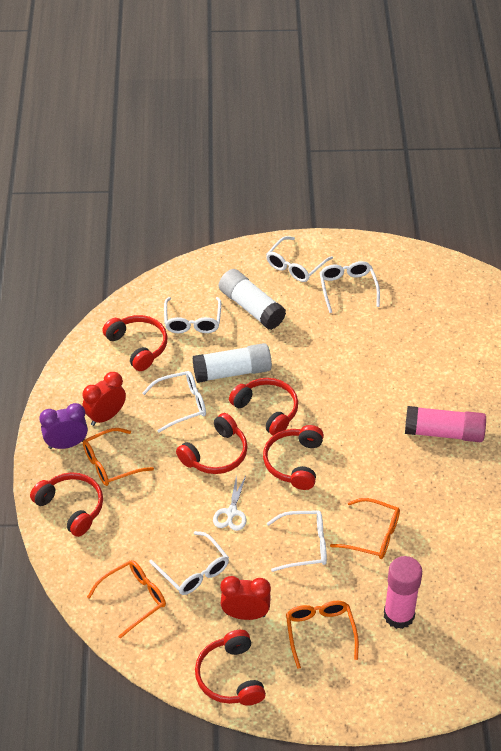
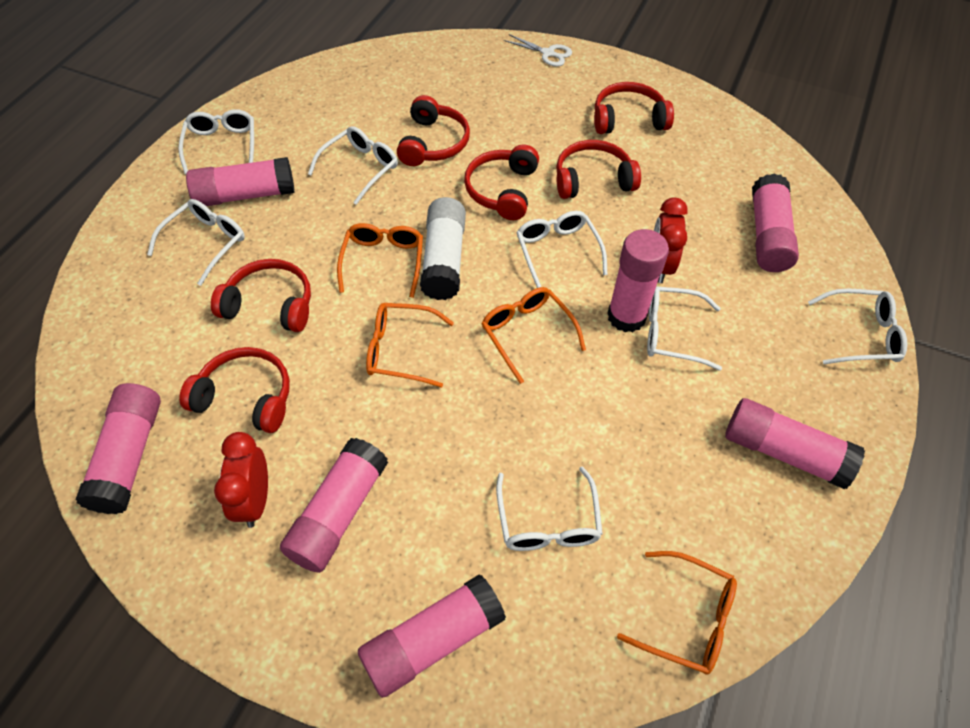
pink glue stick: 2 -> 7
purple clock: 1 -> 0
white glasses: 6 -> 7
white glue stick: 2 -> 1

